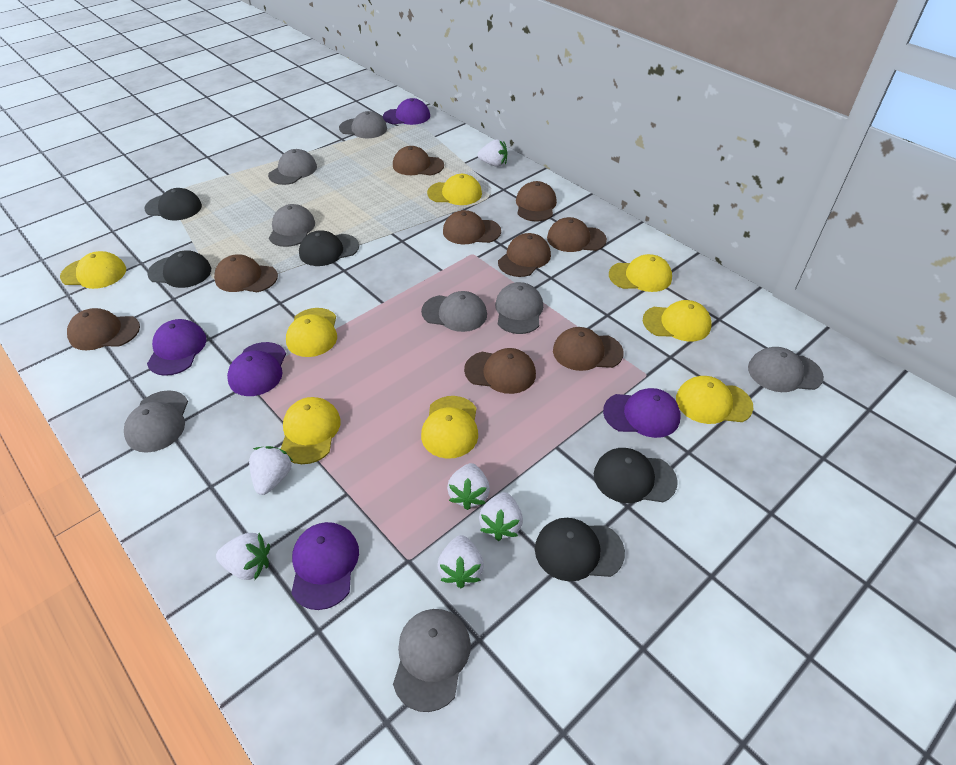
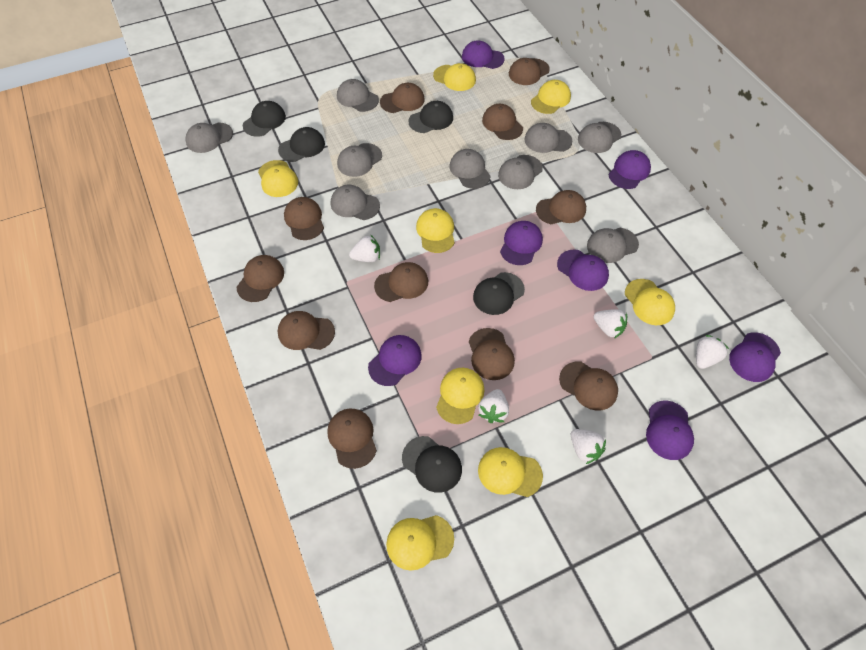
brown cap: 9 -> 11
grey cap: 8 -> 9
purple cap: 5 -> 7
white strawberry: 6 -> 5

